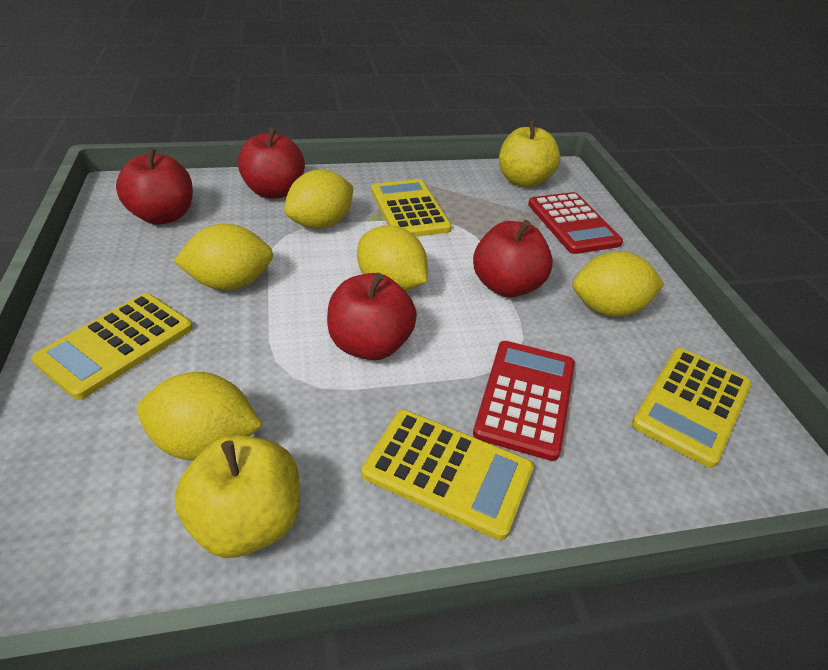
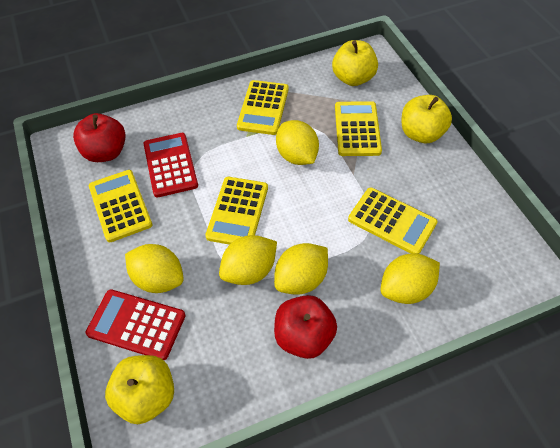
red apple: 4 -> 2
yellow apple: 2 -> 3
yellow calculator: 4 -> 5

